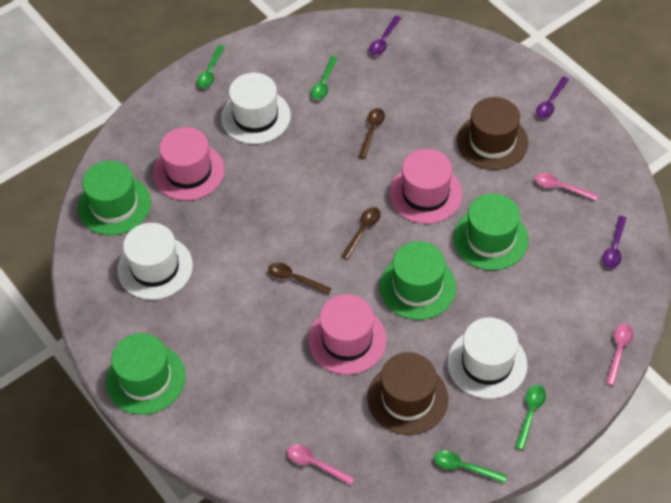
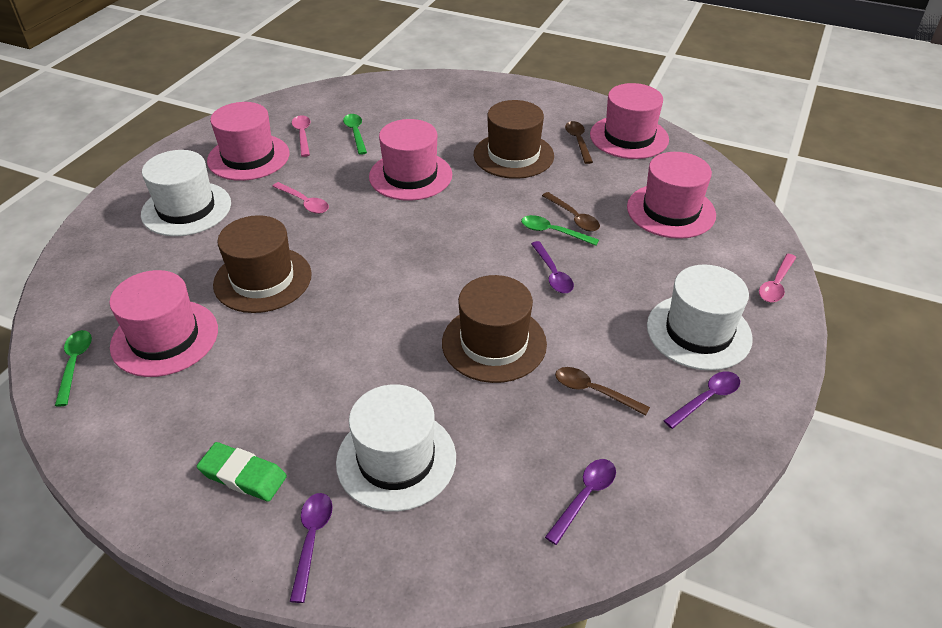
brown hat: 2 -> 3
green eraser: 0 -> 1
green hat: 4 -> 0
green spoon: 4 -> 3
pink hat: 3 -> 5
purple spoon: 3 -> 4

